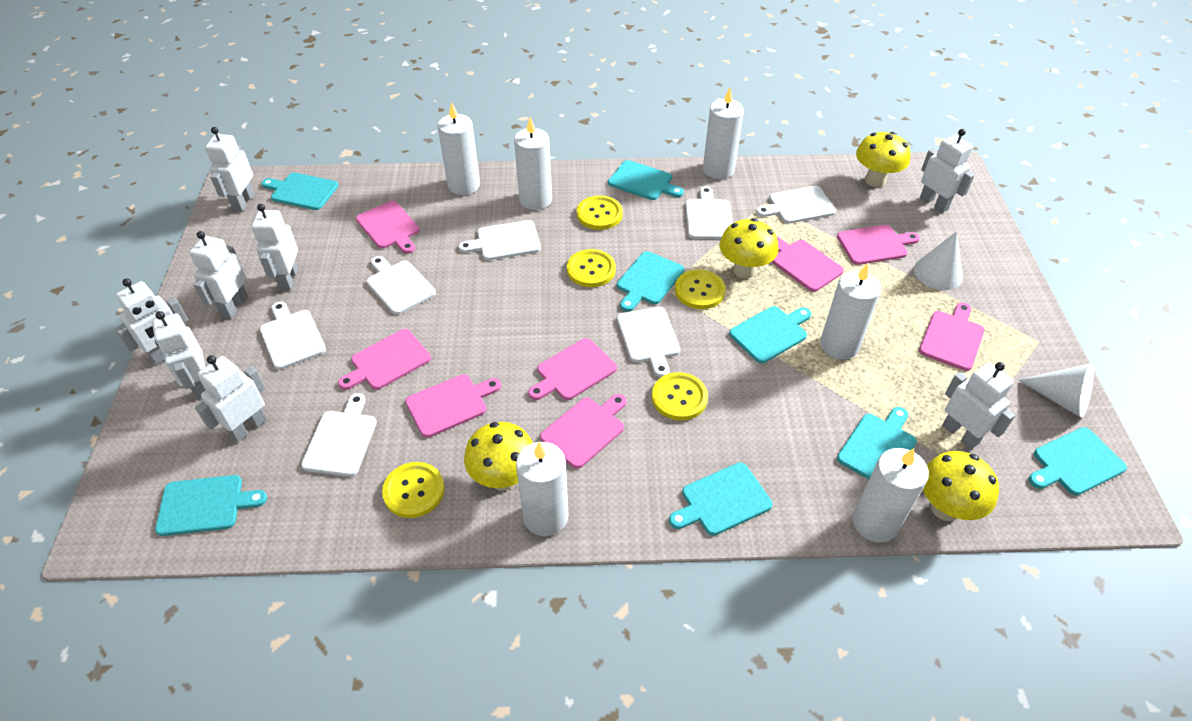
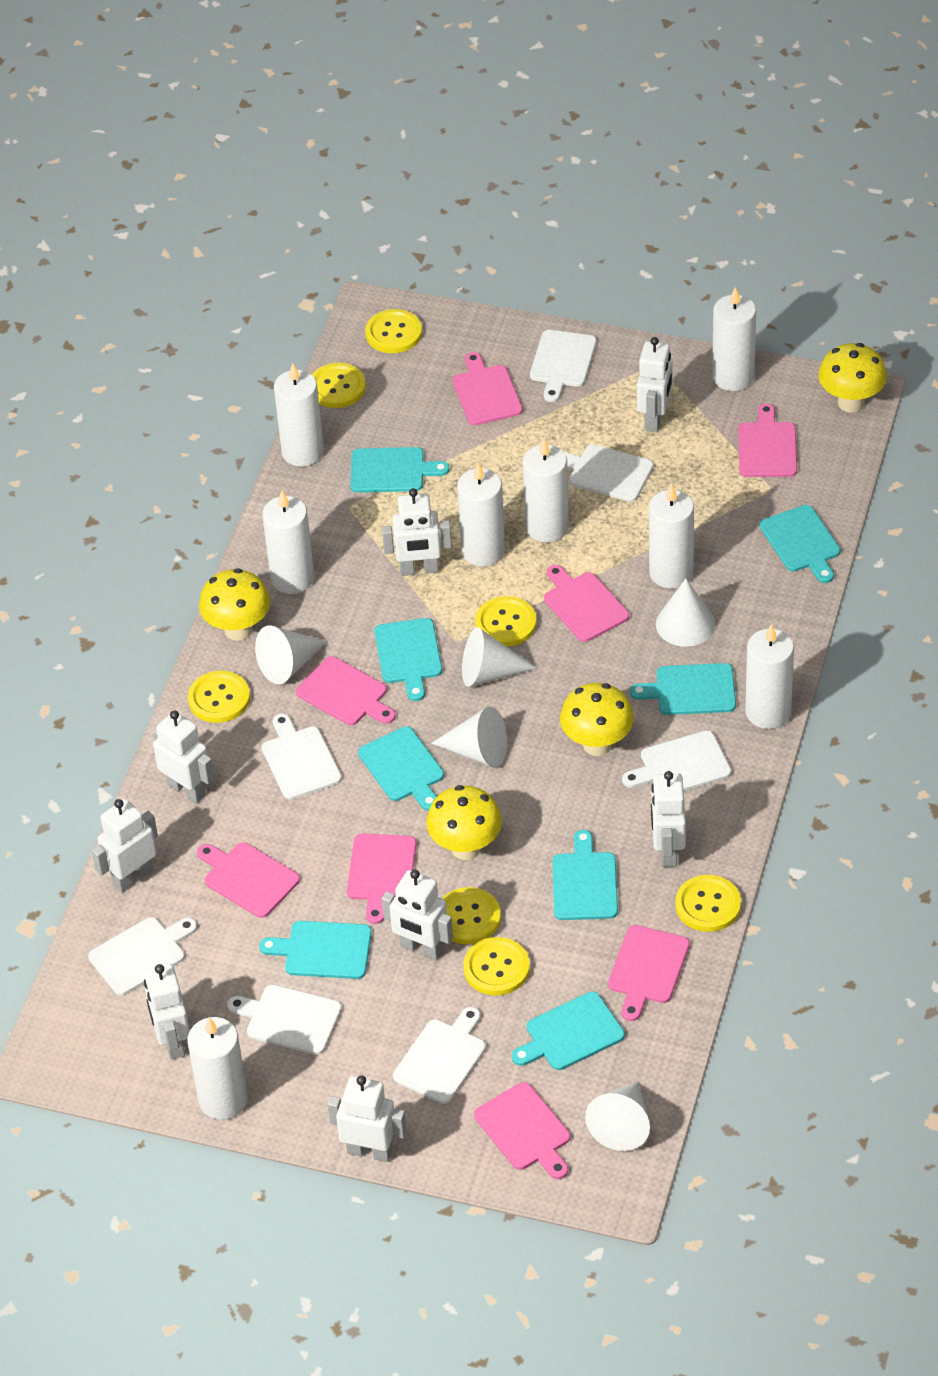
white candle: 6 -> 8
white cone: 2 -> 5
yellow button: 5 -> 7

